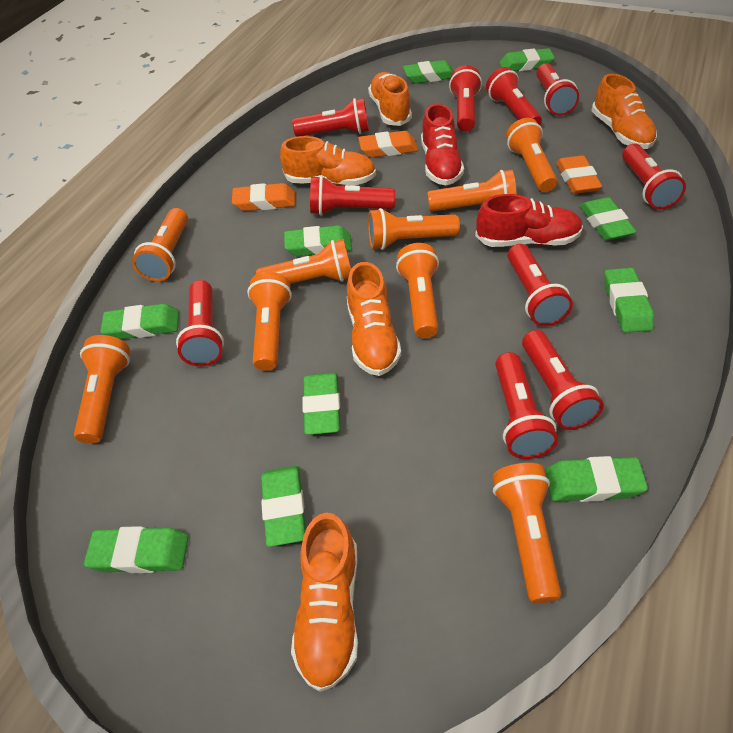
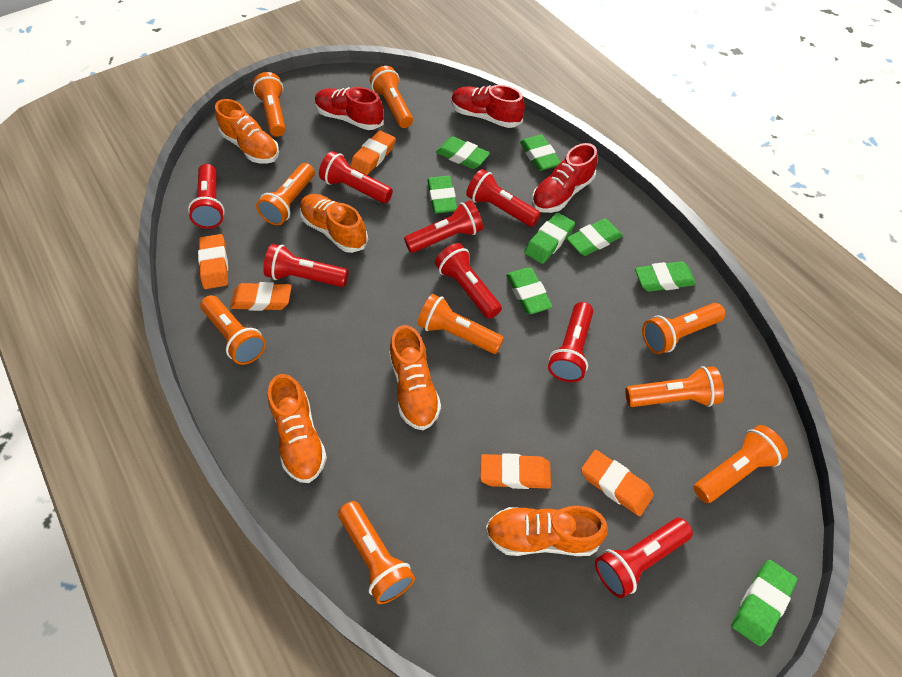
green eraser: 10 -> 8
orange eraser: 3 -> 5
red flashlight: 10 -> 8
red shoe: 2 -> 3

